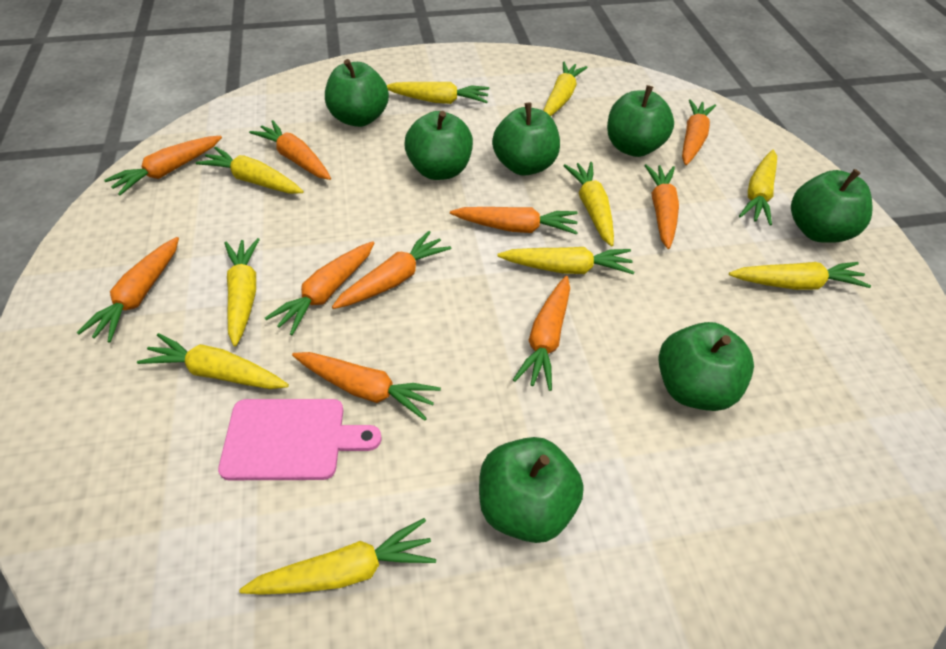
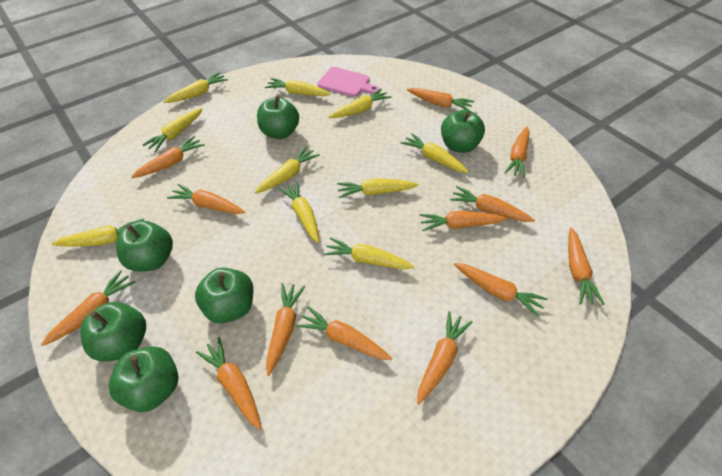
green apple: 7 -> 6
orange carrot: 10 -> 13

